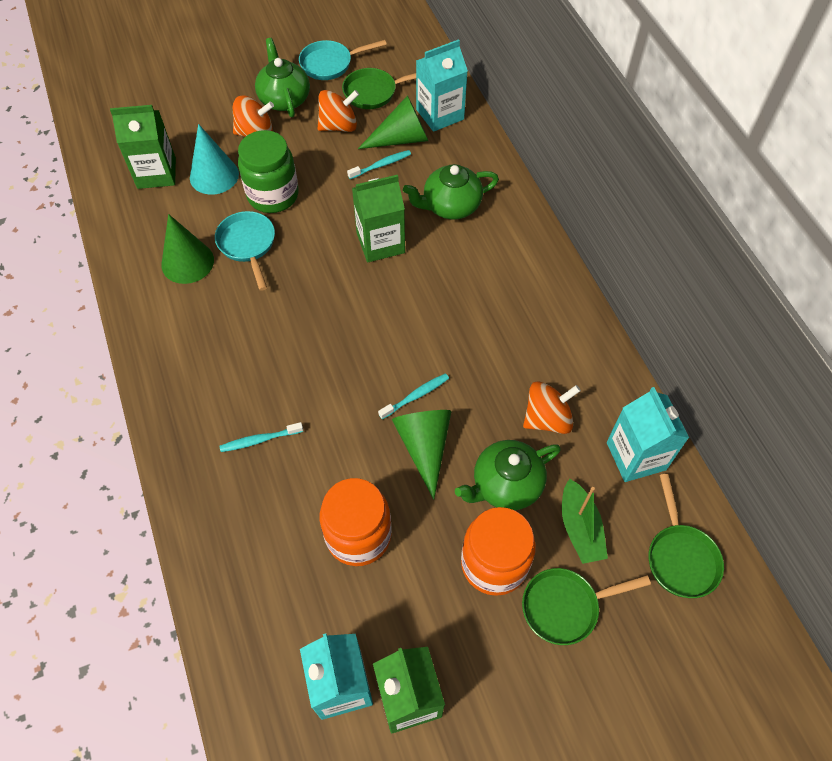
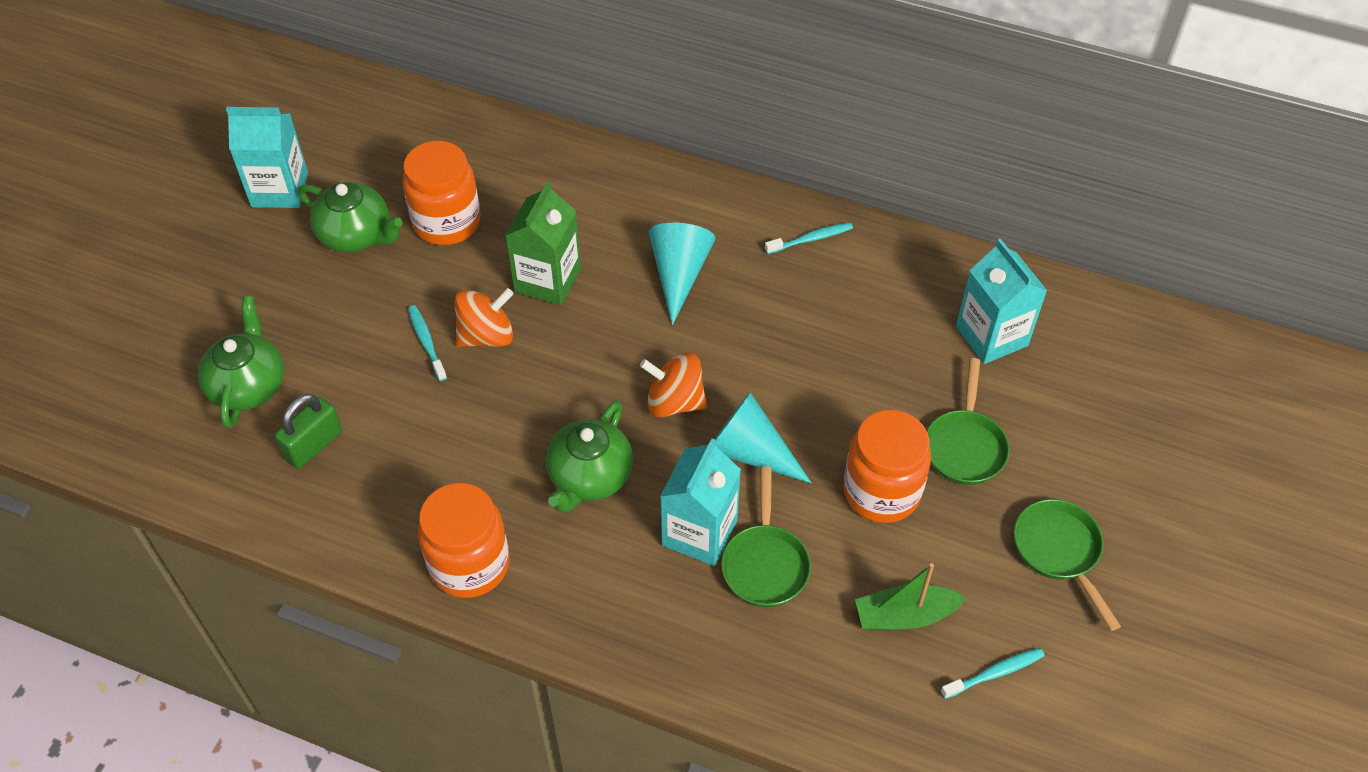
green carton: 3 -> 1
green cone: 3 -> 0
green jar: 1 -> 0
green padlock: 0 -> 1
orange jar: 2 -> 3
orange spinning top: 3 -> 2
turquoise cone: 1 -> 2
turquoise pan: 2 -> 0

